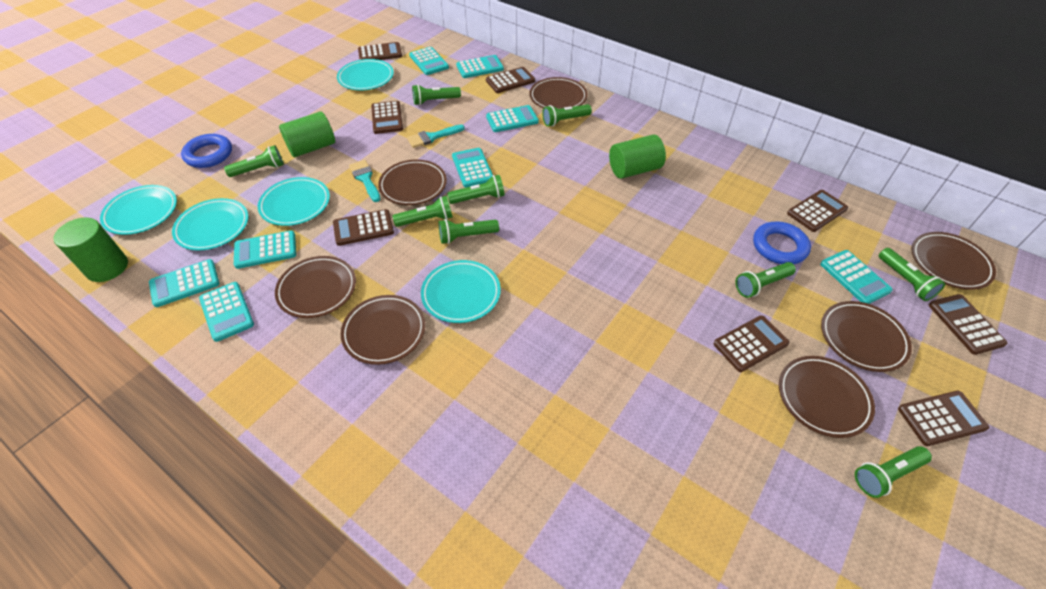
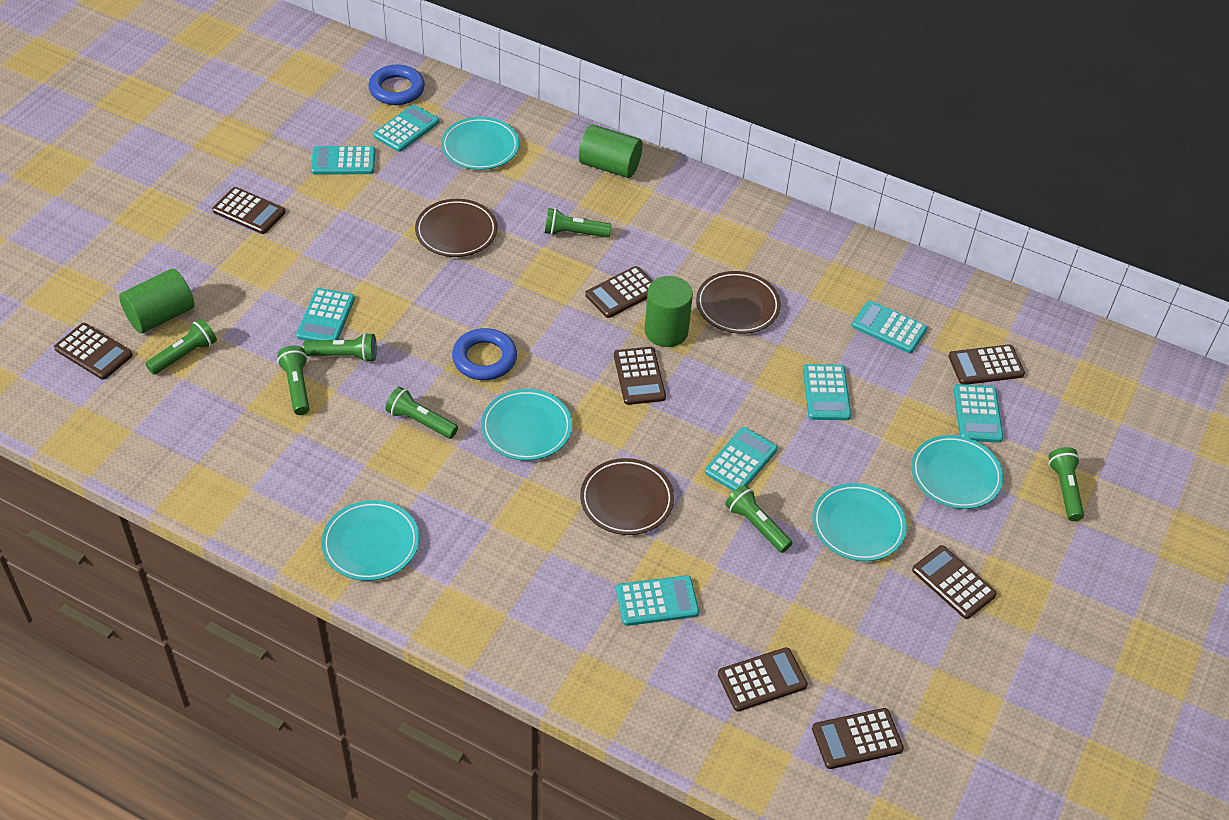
brown plate: 7 -> 3
green flashlight: 9 -> 7
turquoise brush: 2 -> 0

